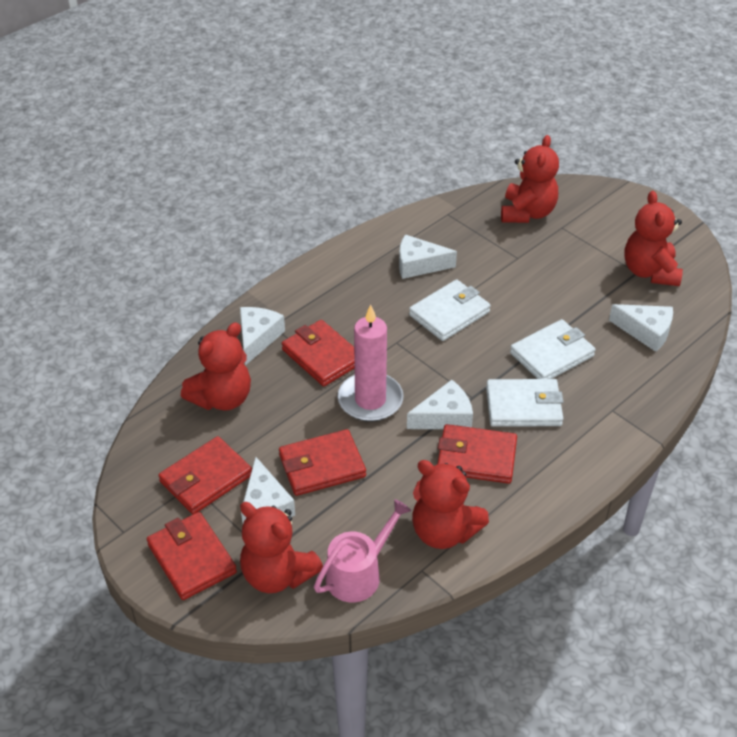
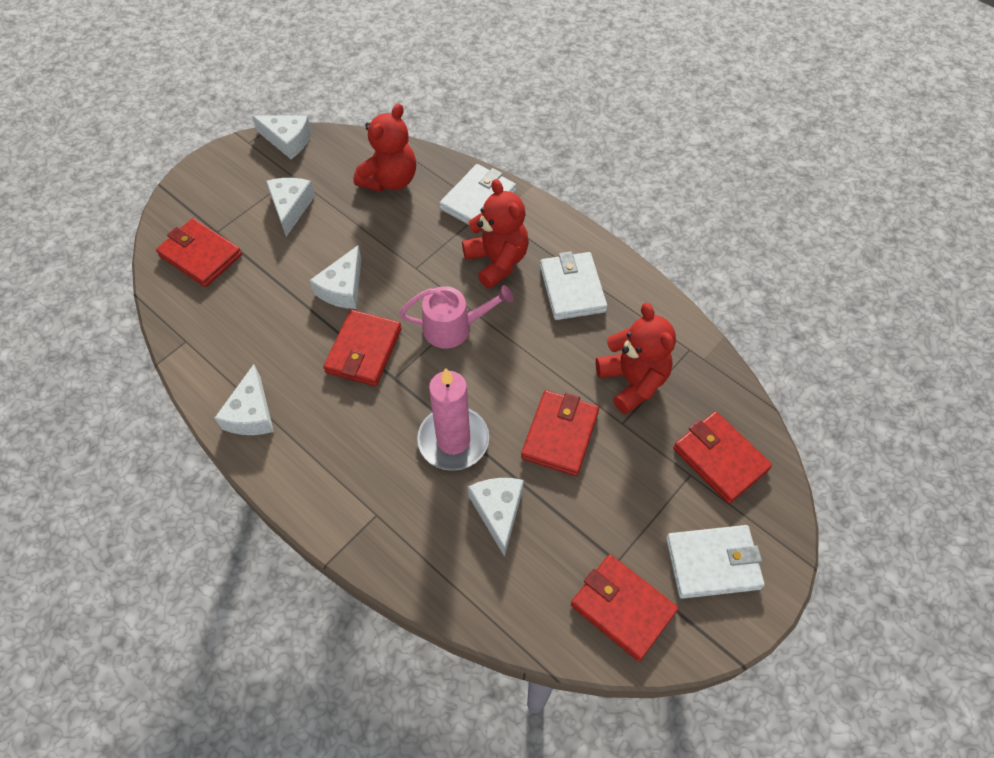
red teddy bear: 5 -> 3

